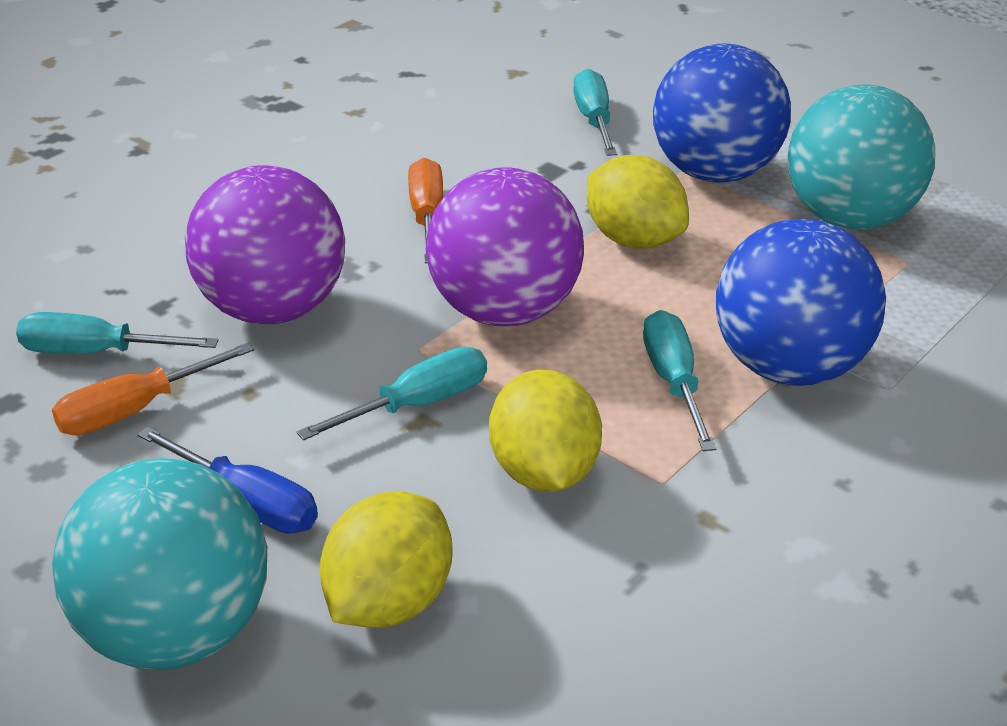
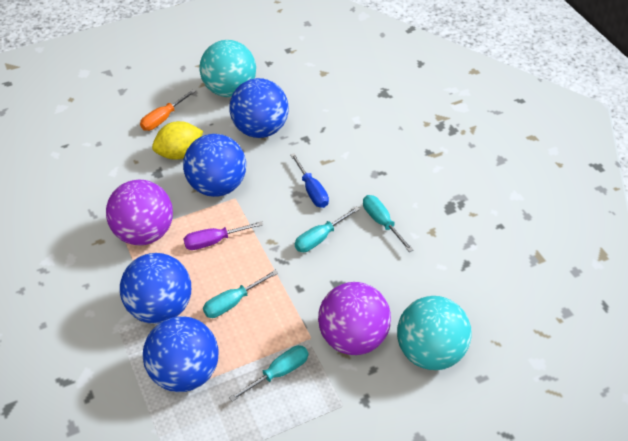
blue ball: 2 -> 4
orange screwdriver: 2 -> 1
purple screwdriver: 0 -> 1
yellow lemon: 3 -> 1

